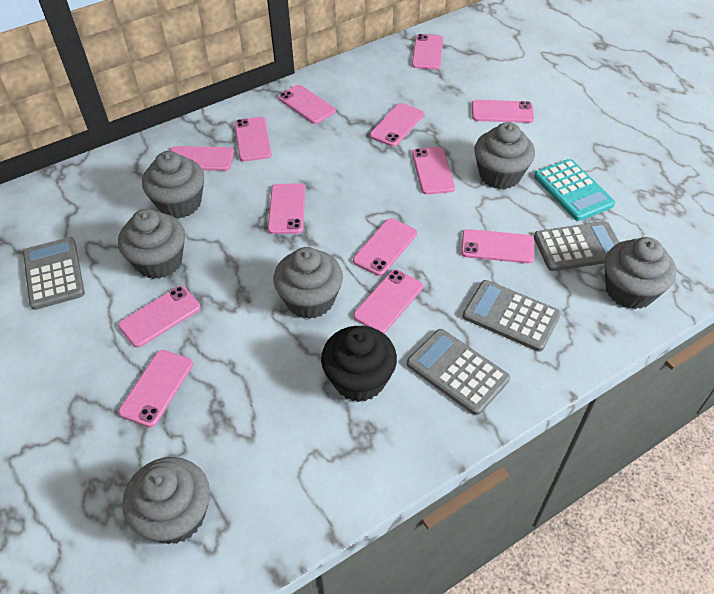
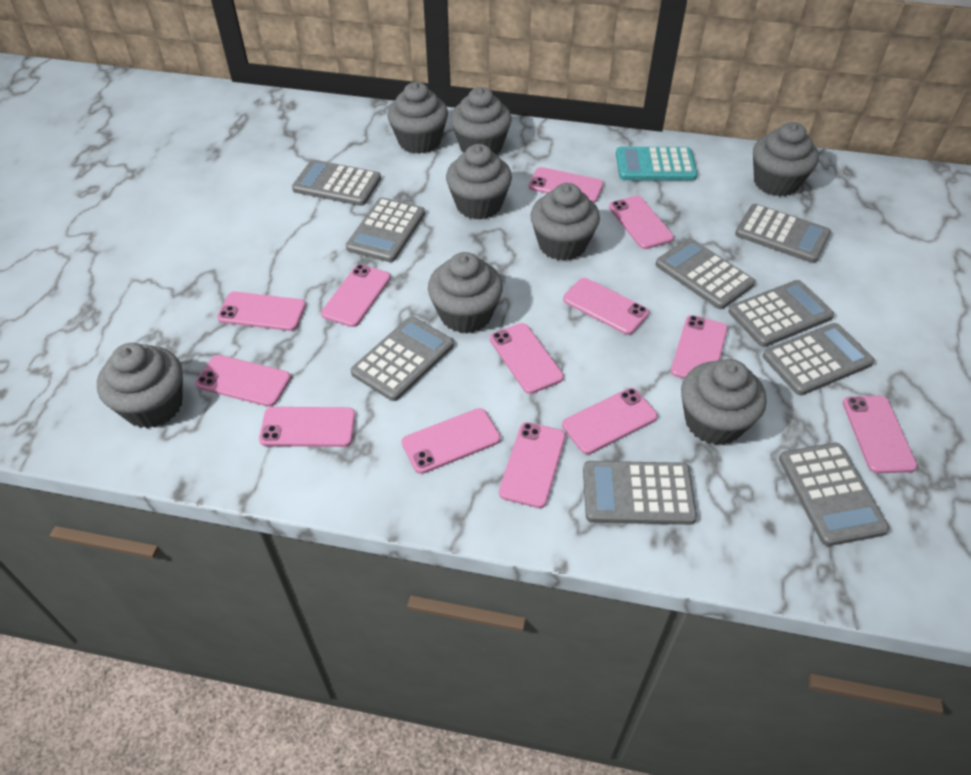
black cupcake: 1 -> 0
grey calculator: 4 -> 9
grey cupcake: 6 -> 8

